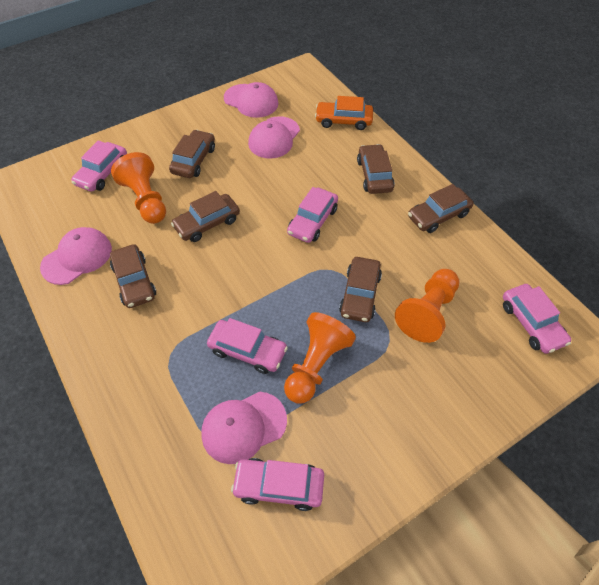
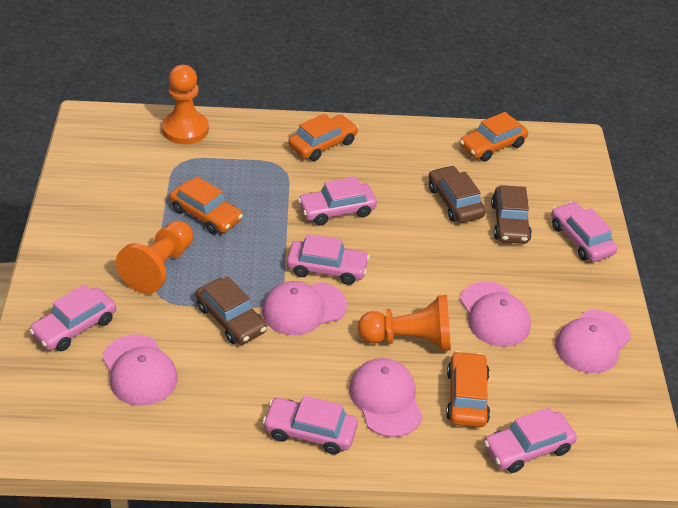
brown car: 6 -> 3
orange car: 1 -> 4
pink cap: 4 -> 5
pink car: 5 -> 6

